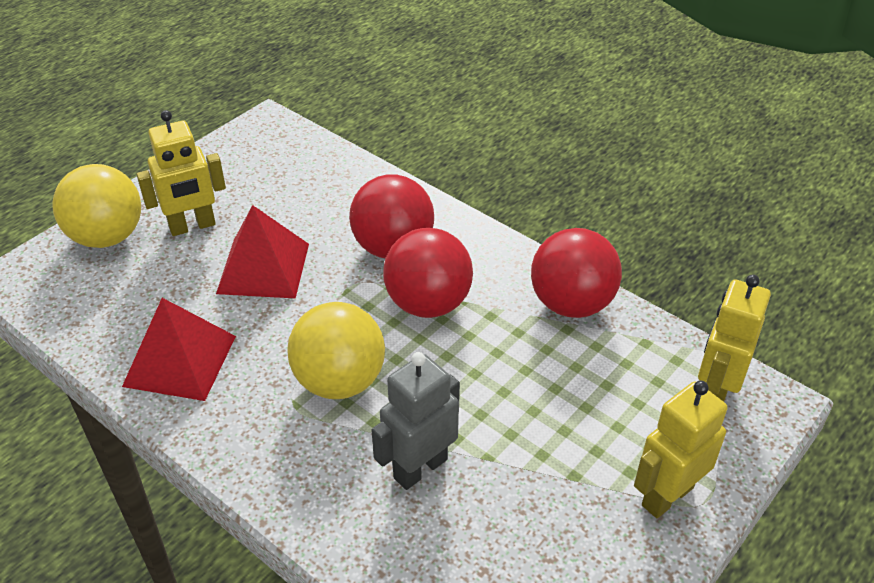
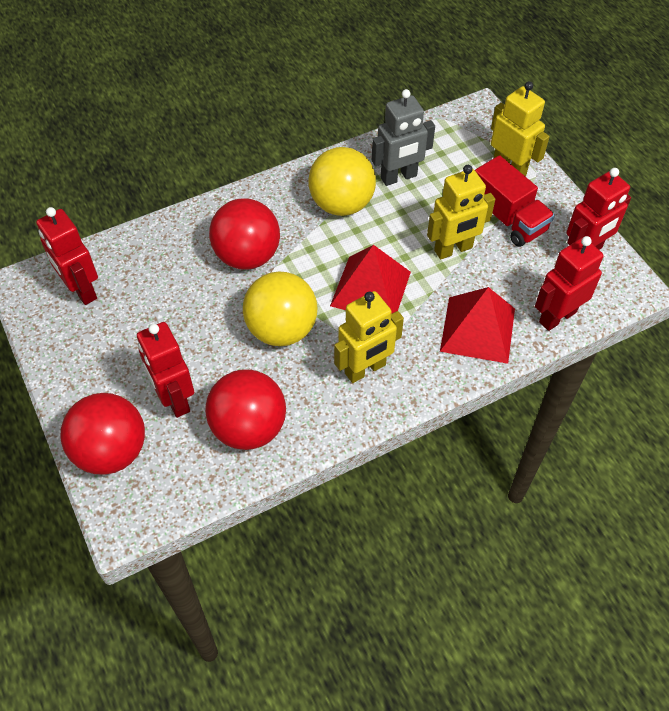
red robot: 0 -> 4
red truck: 0 -> 1

